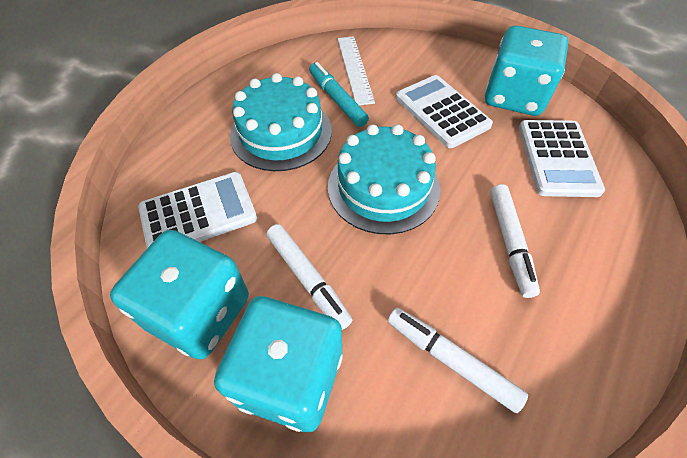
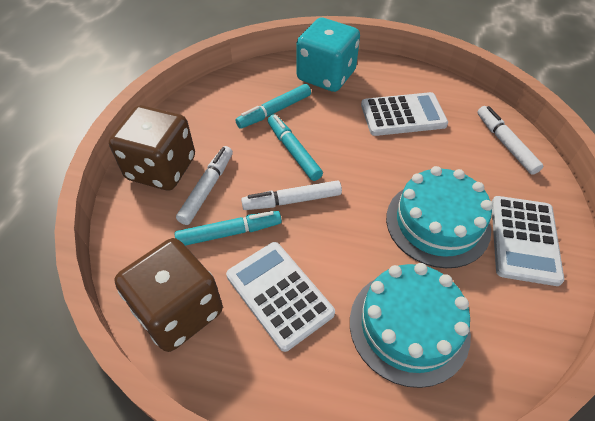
brown dice: 0 -> 2
turquoise dice: 3 -> 1
turquoise marker: 1 -> 3
white ruler: 1 -> 0

